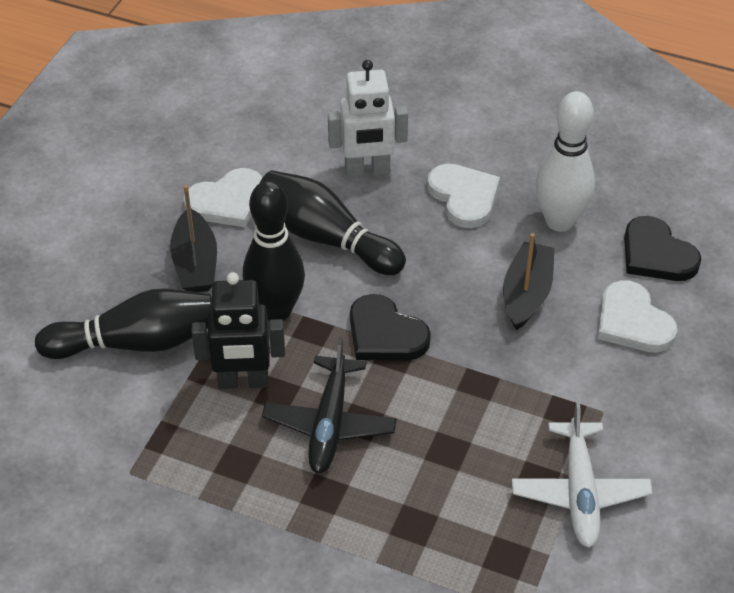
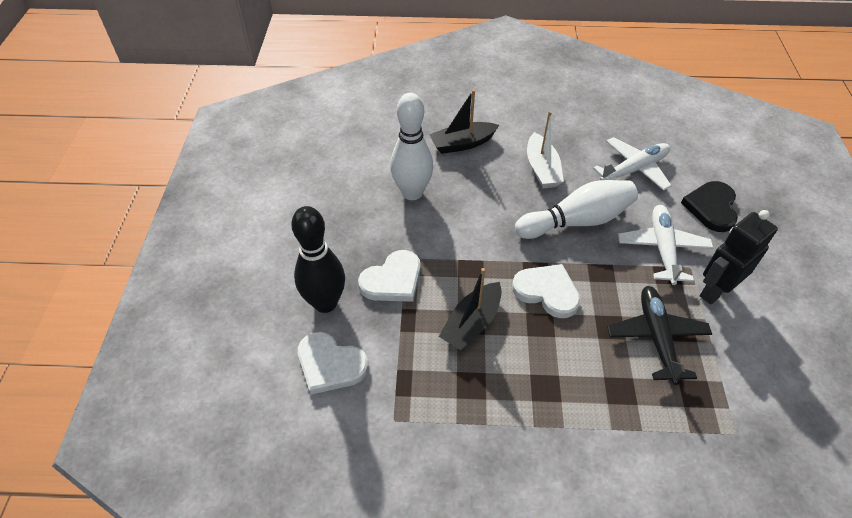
black bowling pin: 3 -> 1
black heart: 2 -> 1
white boat: 0 -> 1
white bowling pin: 1 -> 2
white plane: 1 -> 2
white robot: 1 -> 0

